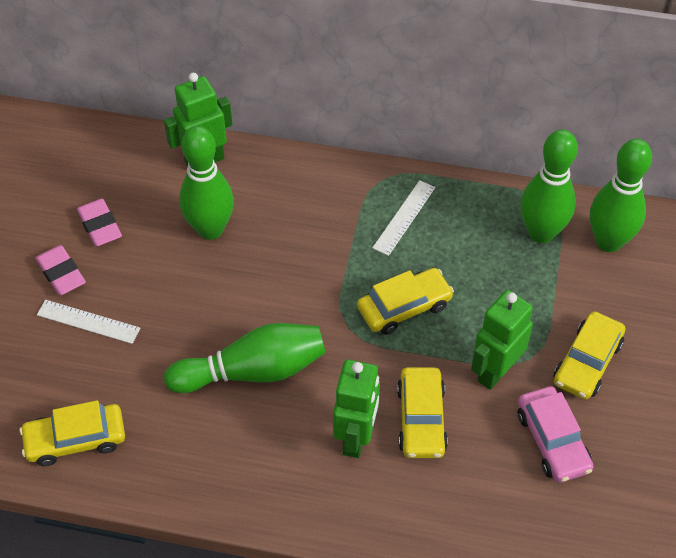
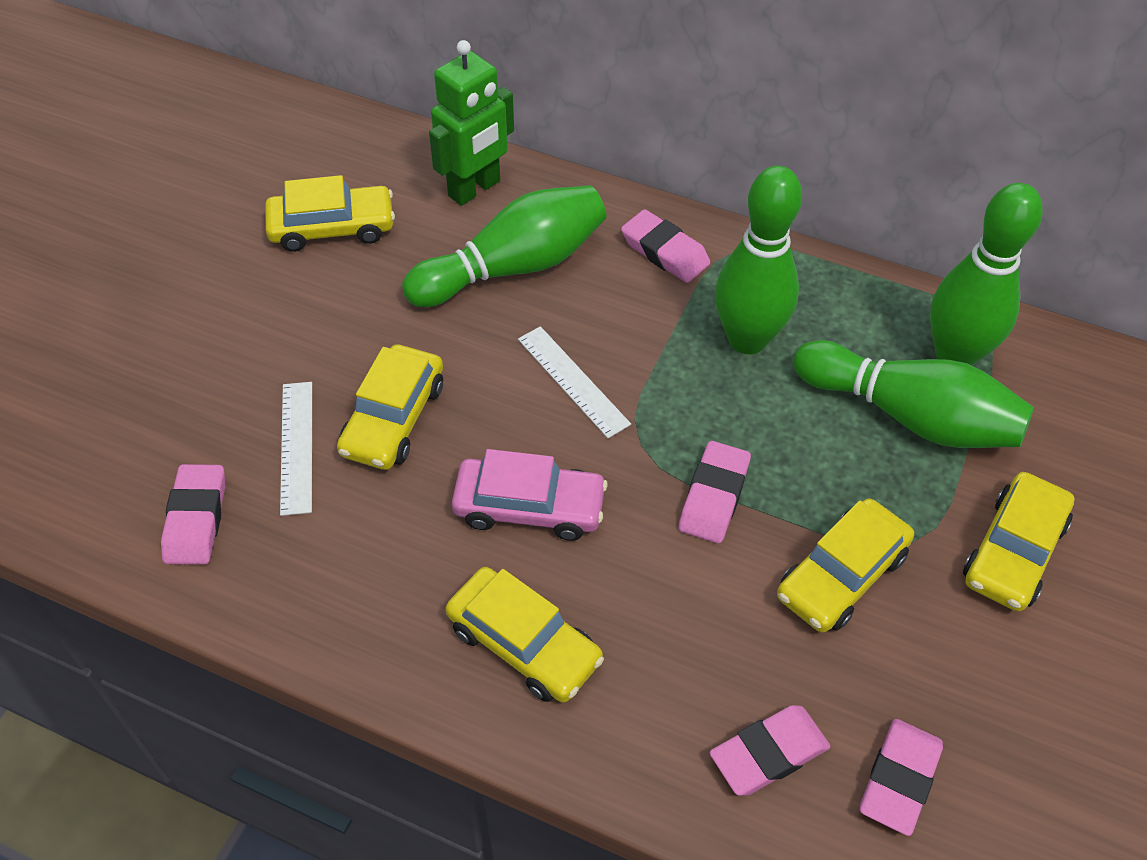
green robot: 3 -> 1
pink eraser: 2 -> 5
yellow car: 4 -> 5

